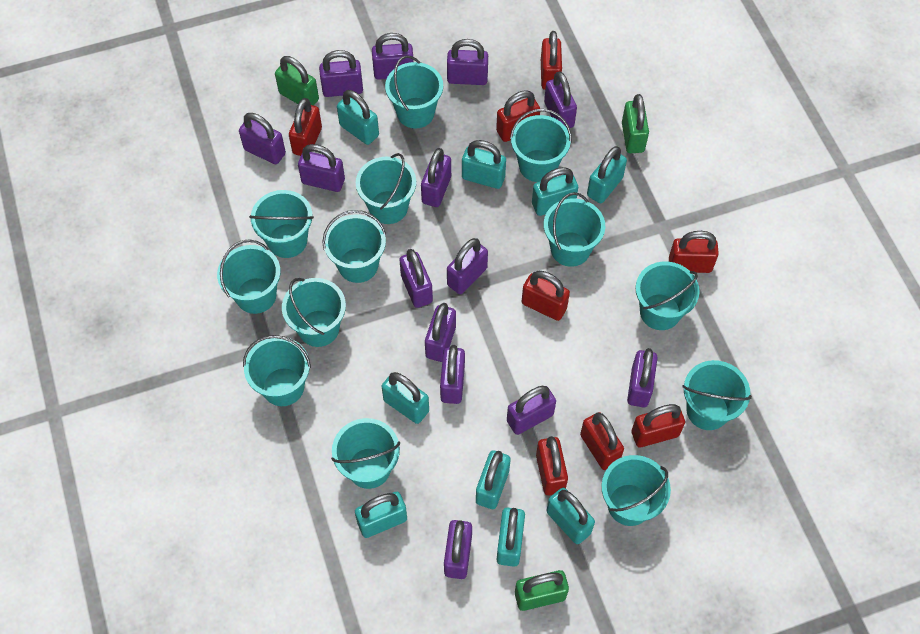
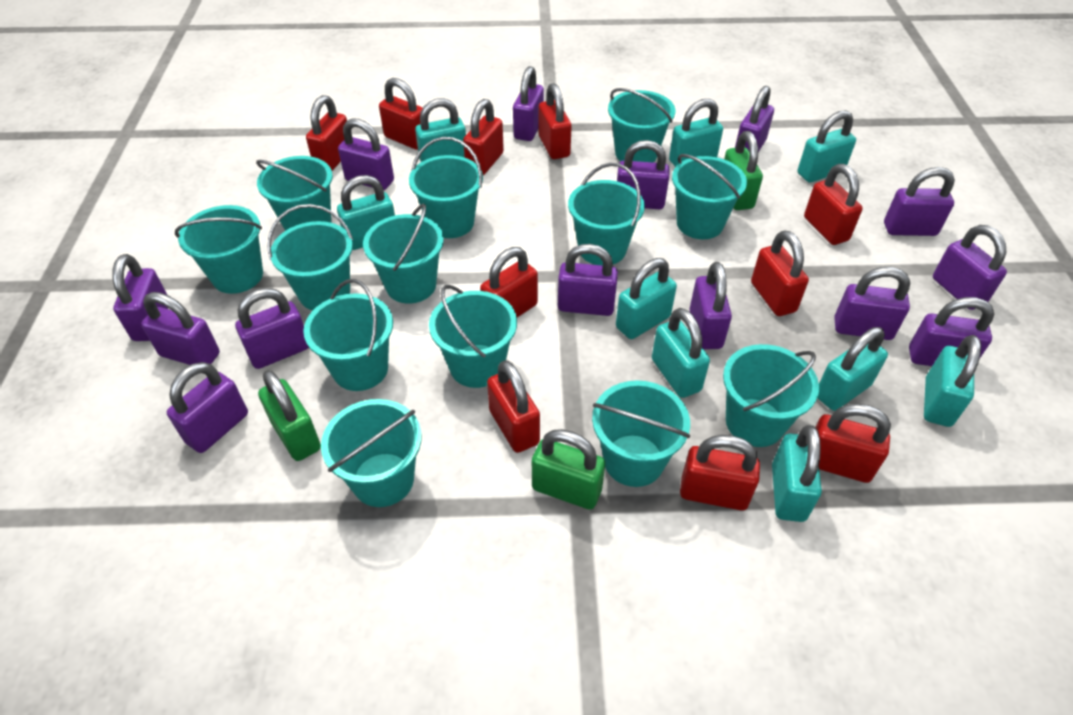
red padlock: 8 -> 10

